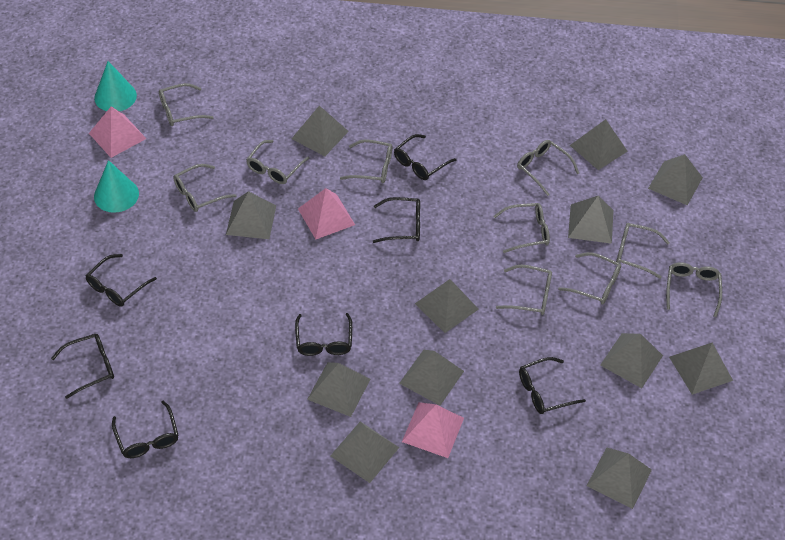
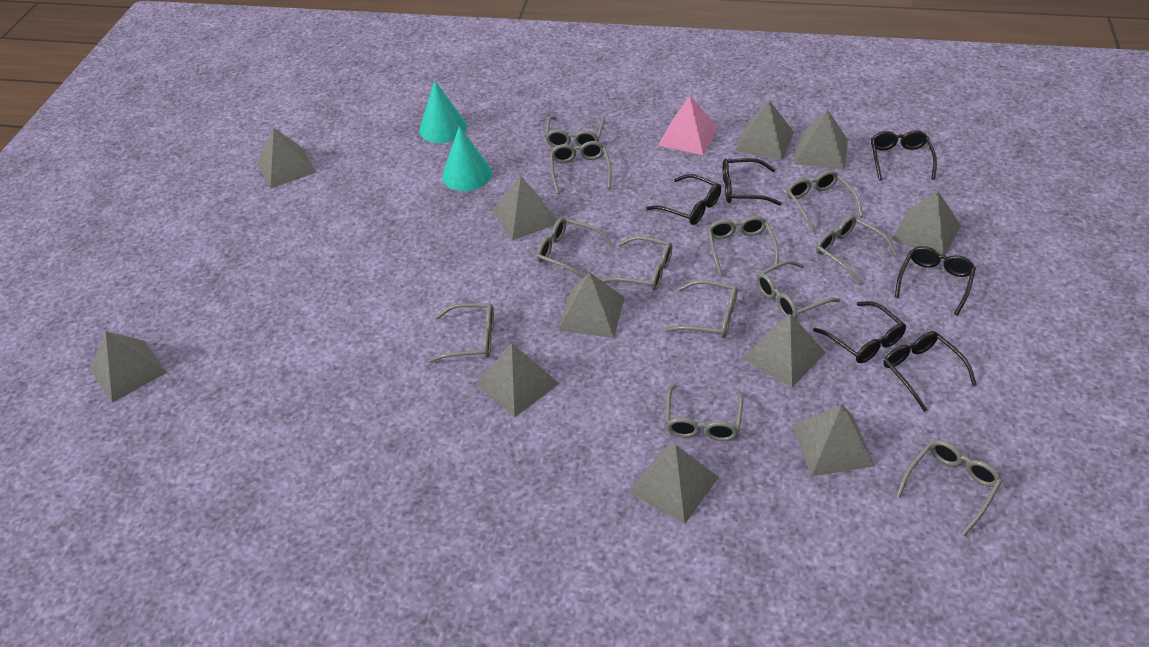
black glasses: 7 -> 6
grey glasses: 10 -> 12
grey pyramid: 12 -> 11
pink pyramid: 3 -> 1

